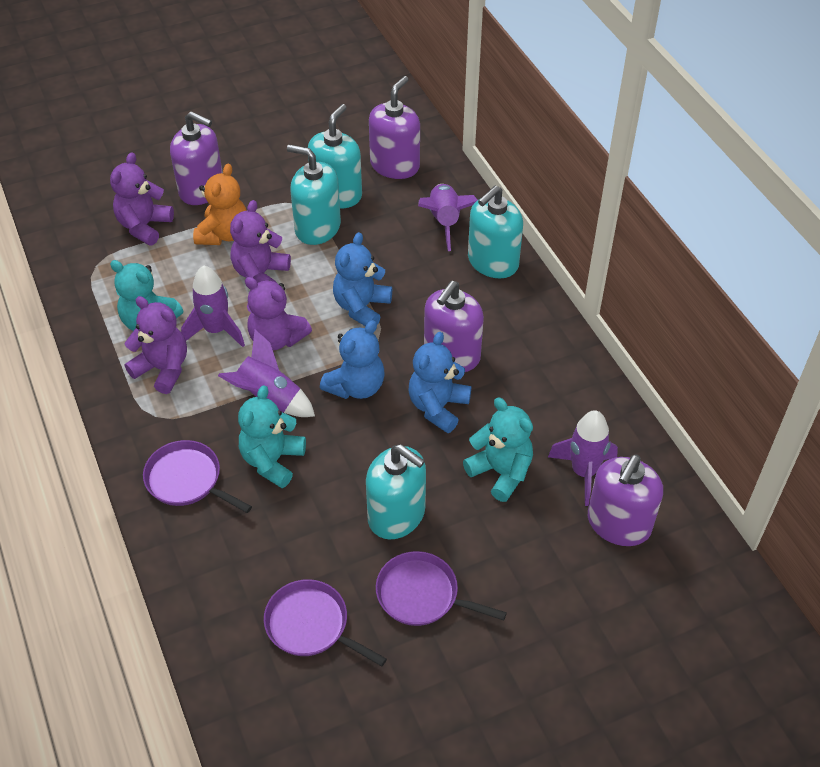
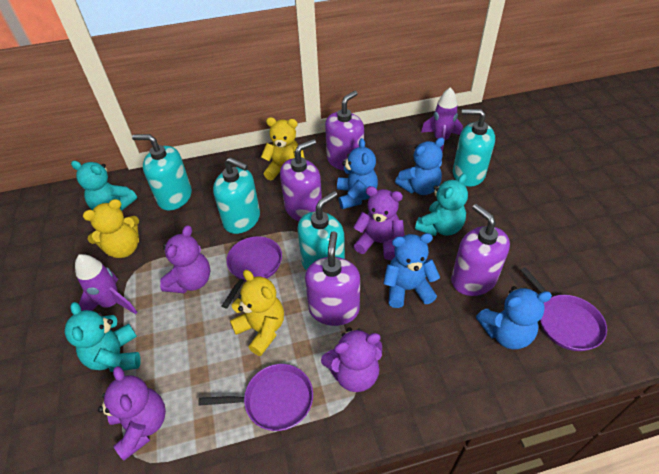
blue teddy bear: 3 -> 4
orange teddy bear: 1 -> 0
purple rocket: 4 -> 2
yellow teddy bear: 0 -> 3

